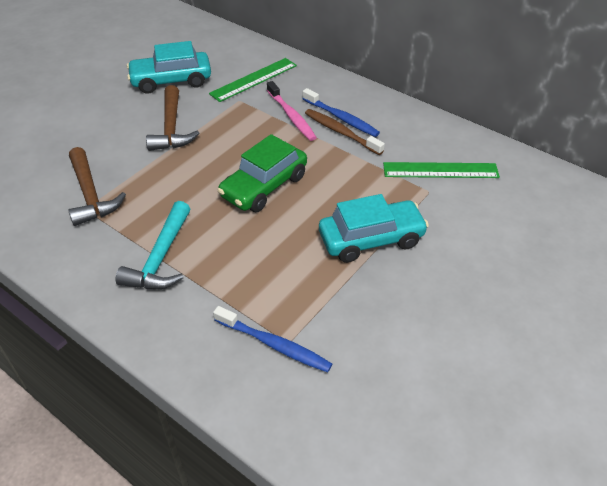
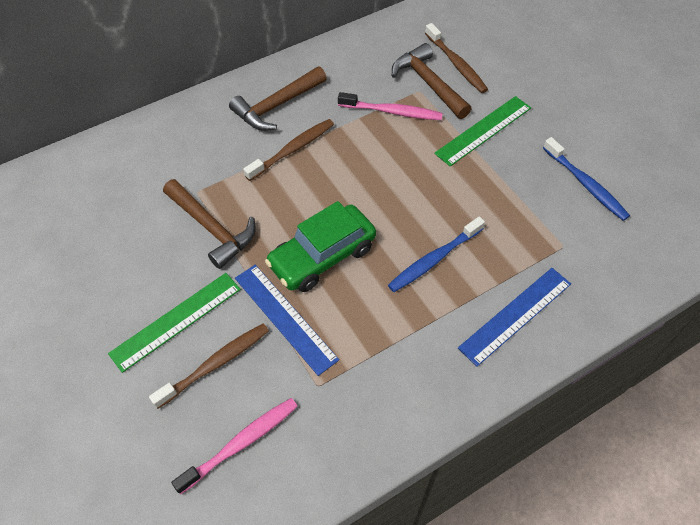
blue ruler: 0 -> 2
brown hammer: 2 -> 3
brown toothbrush: 1 -> 3
pink toothbrush: 1 -> 2
turquoise car: 2 -> 0
turquoise hammer: 1 -> 0

